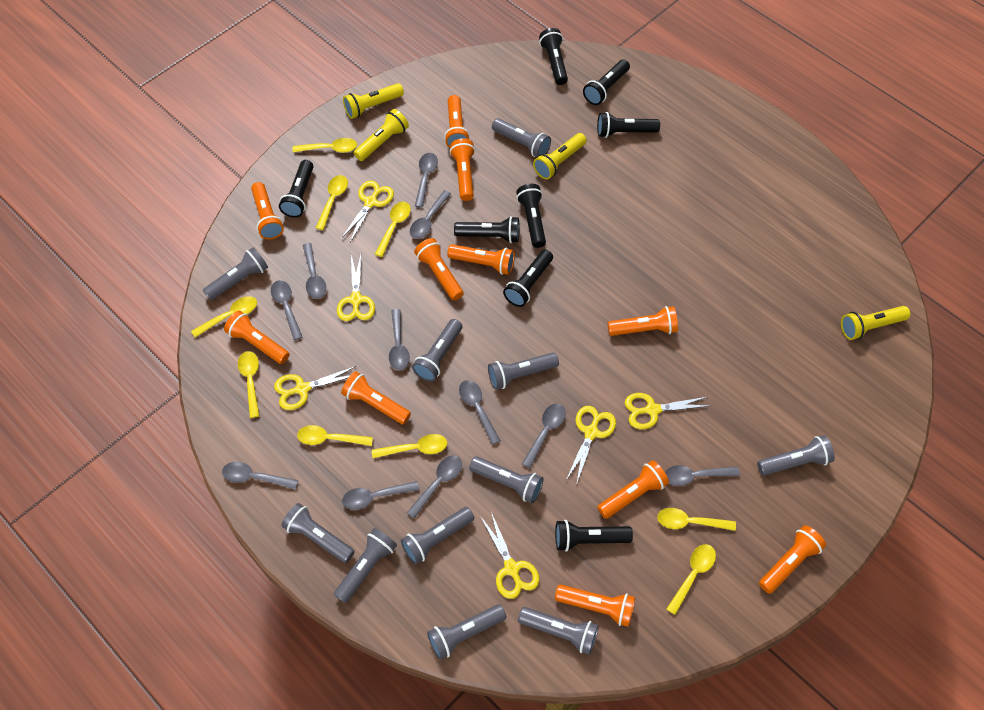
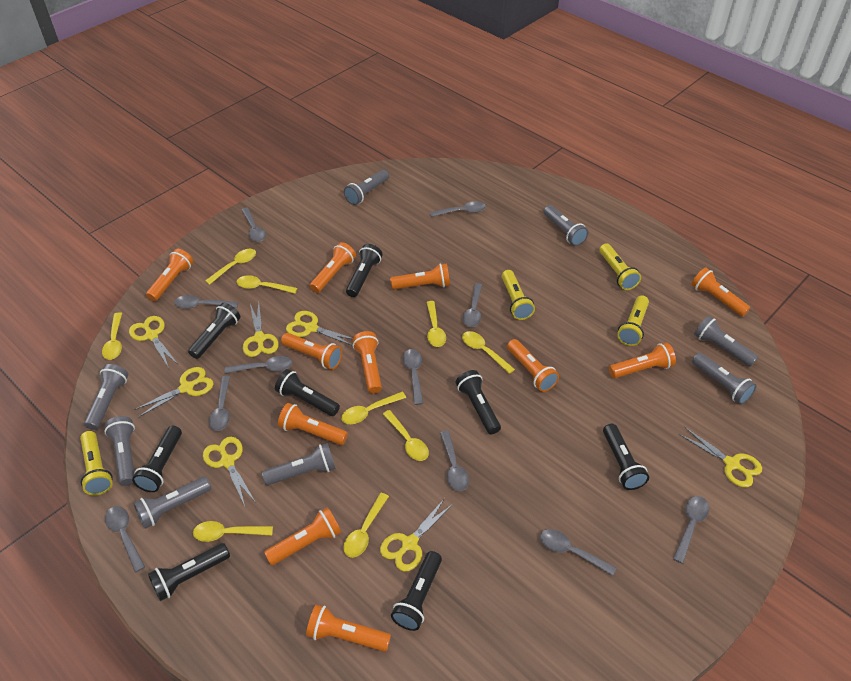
grey flashlight: 11 -> 8
yellow scissors: 6 -> 7

